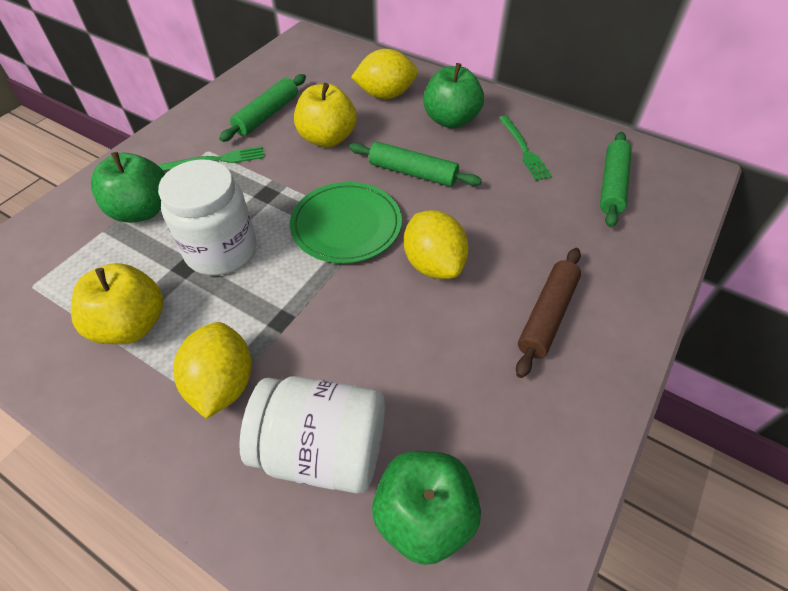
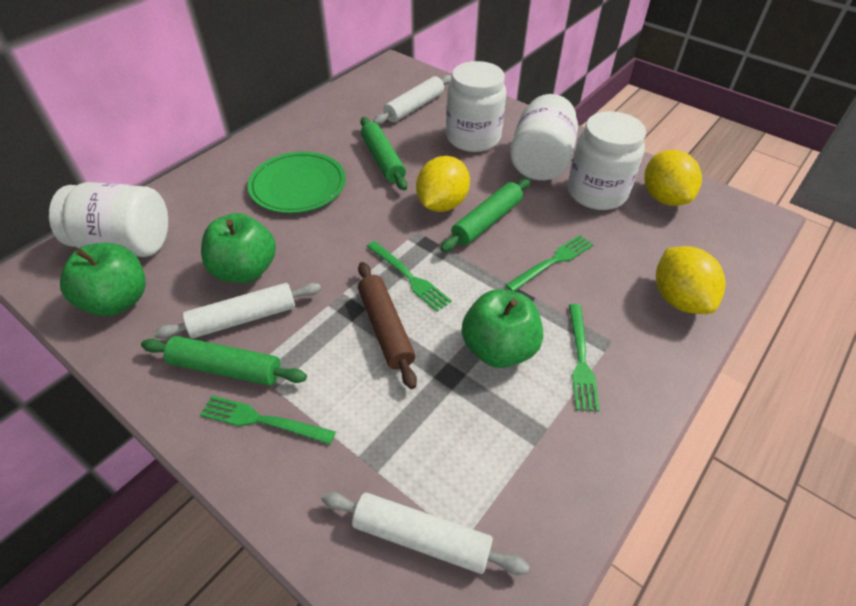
green fork: 2 -> 4
white jar: 2 -> 4
white rolling pin: 0 -> 3
yellow apple: 2 -> 0

